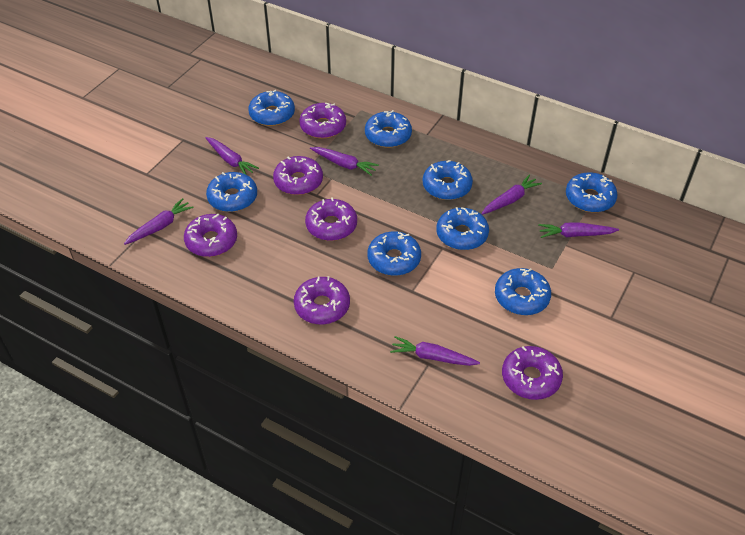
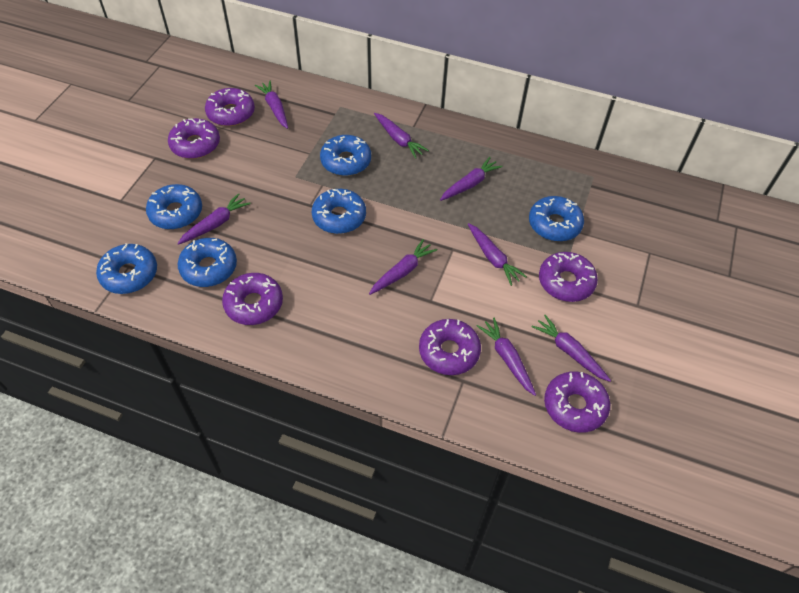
blue donut: 8 -> 6
purple carrot: 6 -> 8

